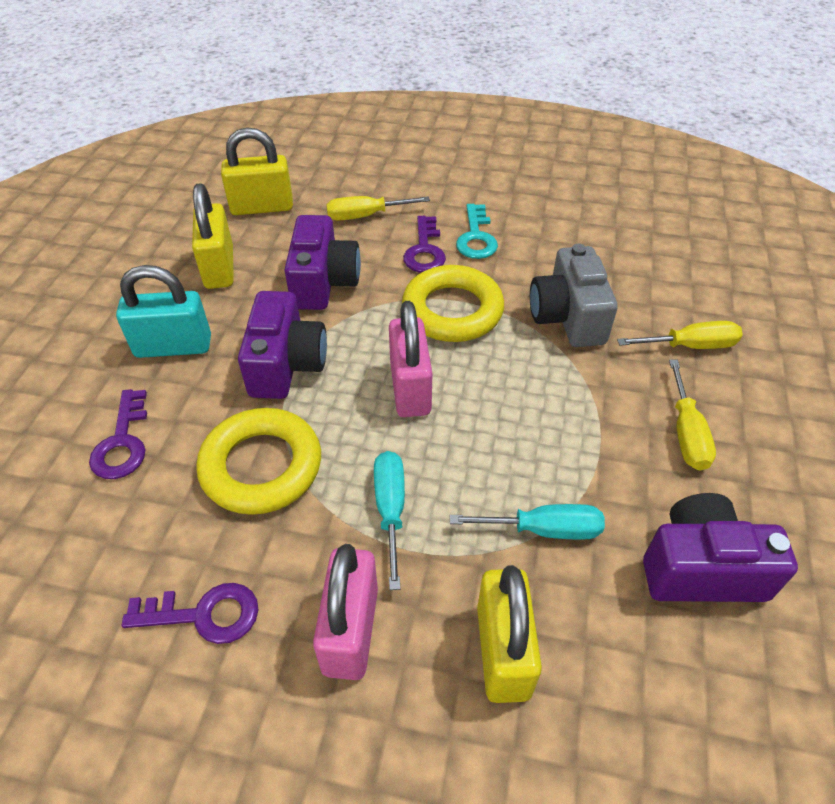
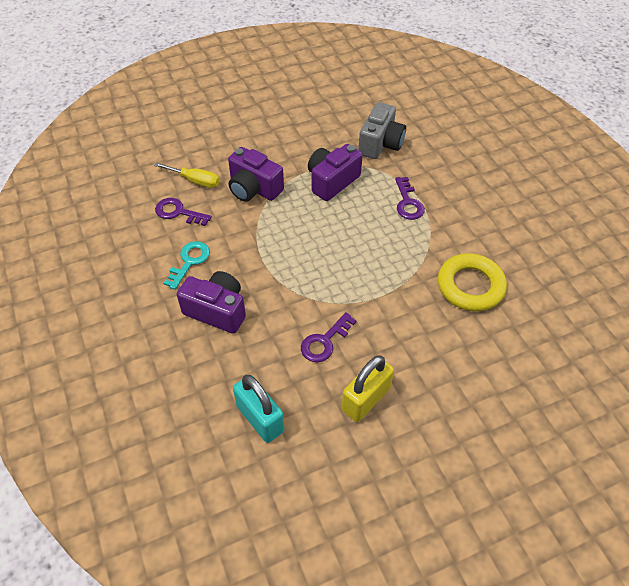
pink padlock: 2 -> 0
turquoise screwdriver: 2 -> 0
yellow padlock: 3 -> 1
yellow ring: 2 -> 1
yellow screwdriver: 3 -> 1

